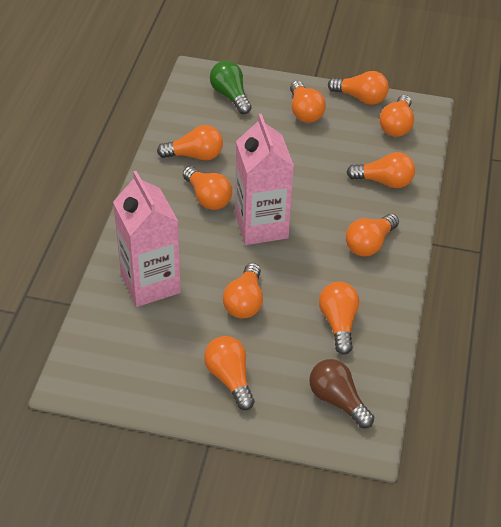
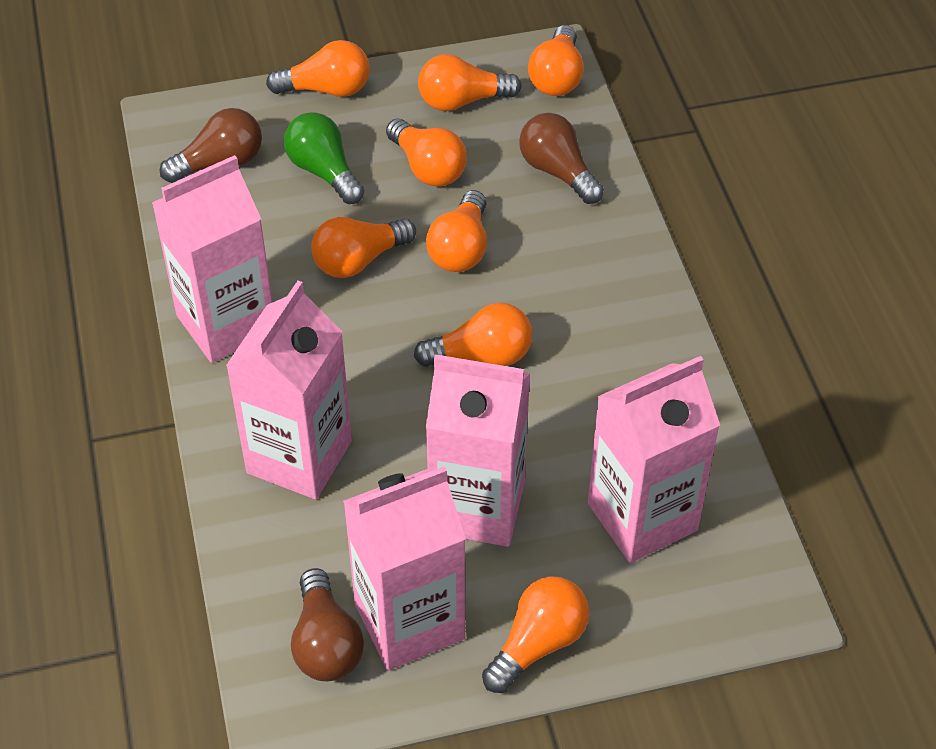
brown light bulb: 1 -> 3
orange light bulb: 10 -> 8
pink carton: 2 -> 5

